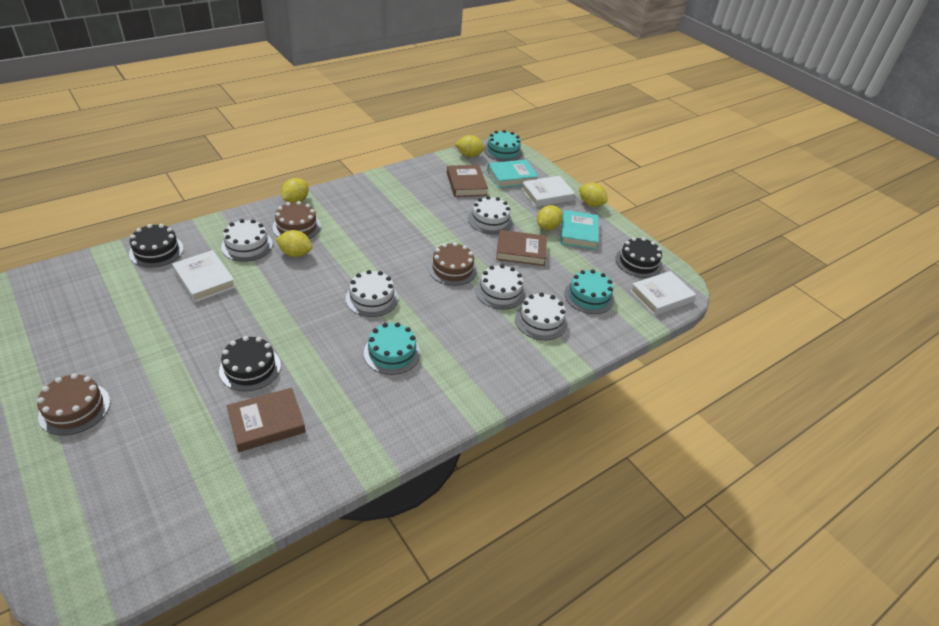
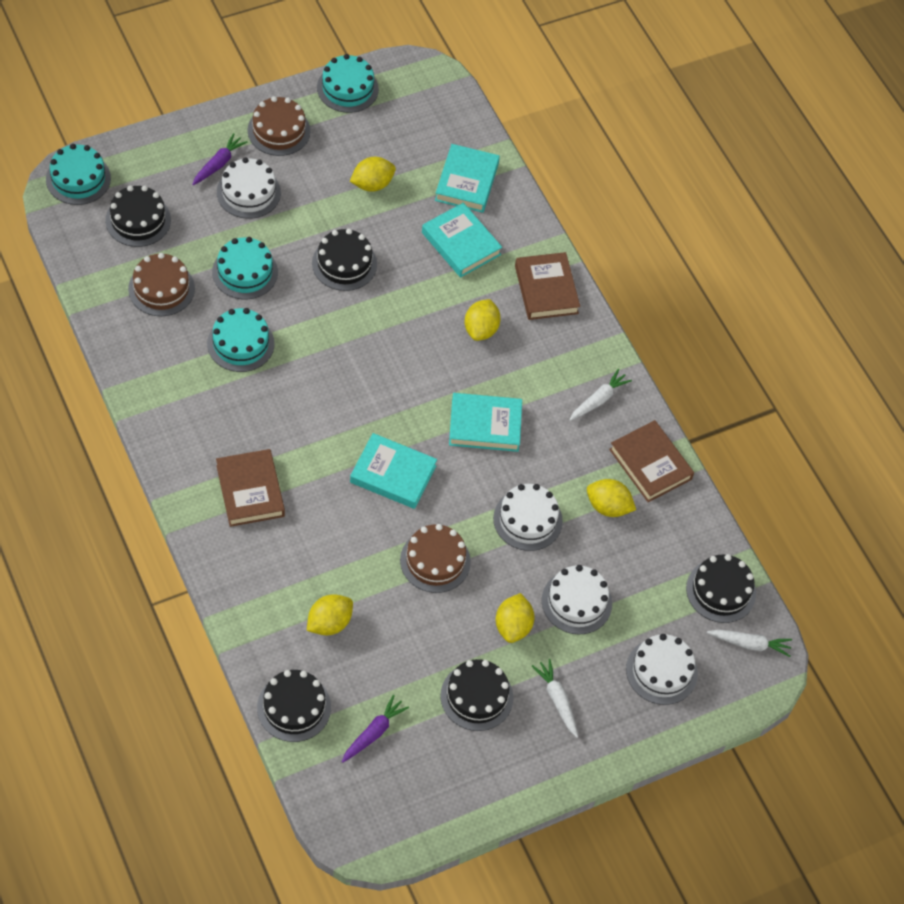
black cake: 3 -> 5
purple carrot: 0 -> 2
turquoise book: 2 -> 4
turquoise cake: 3 -> 4
white book: 3 -> 0
white cake: 5 -> 4
white carrot: 0 -> 3

